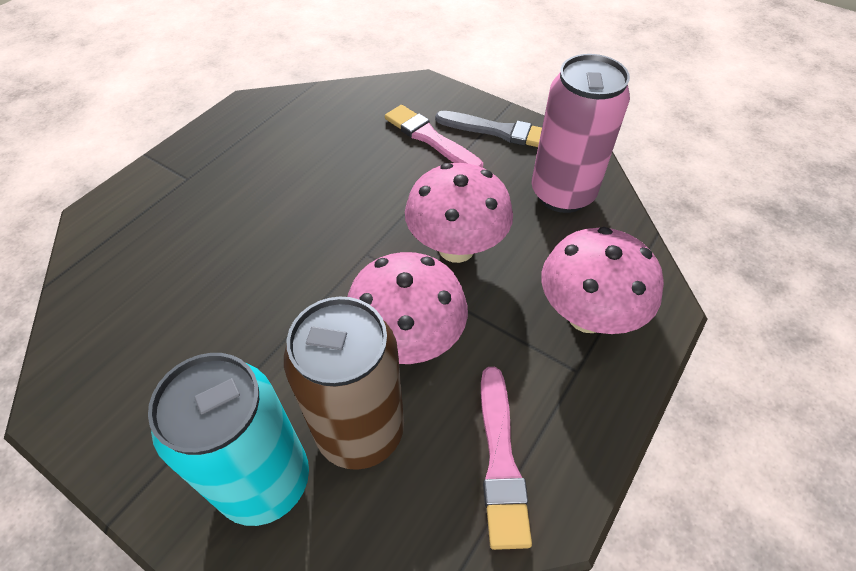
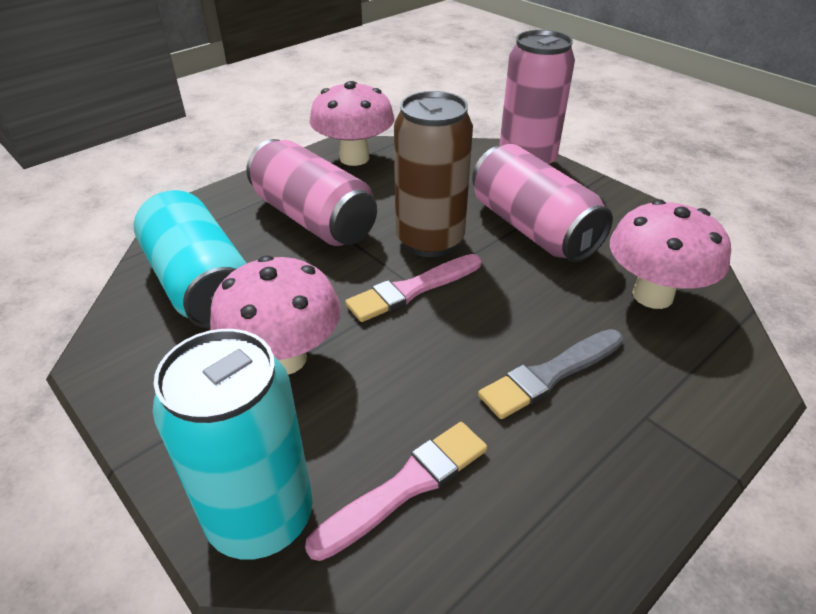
pink can: 1 -> 3
turquoise can: 1 -> 2

